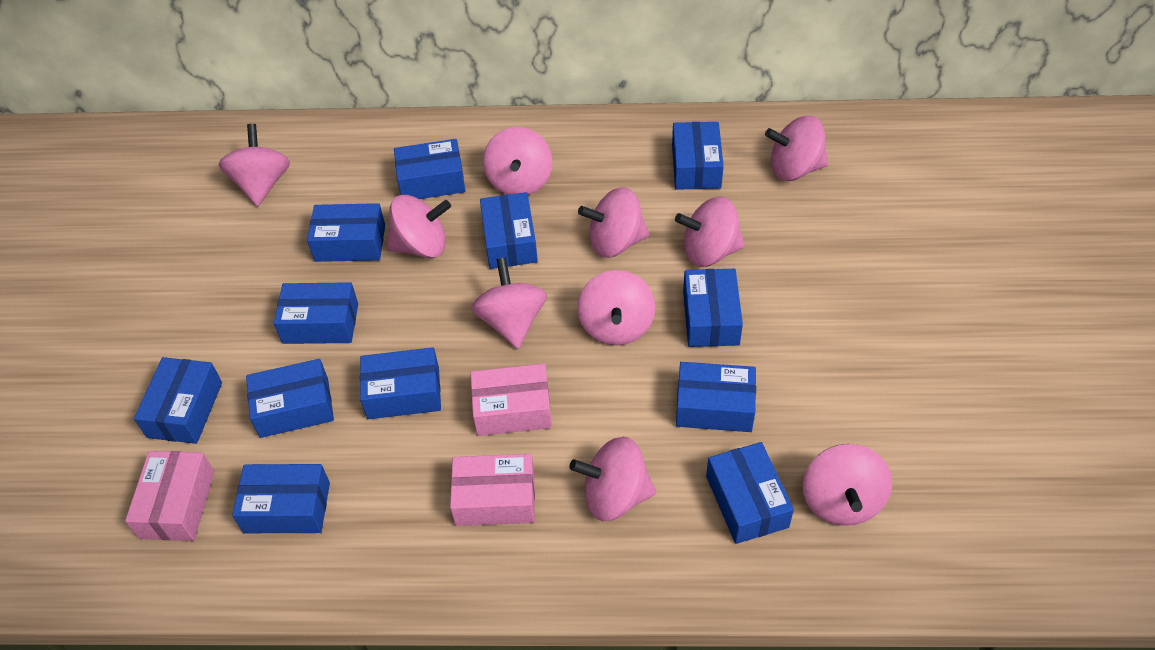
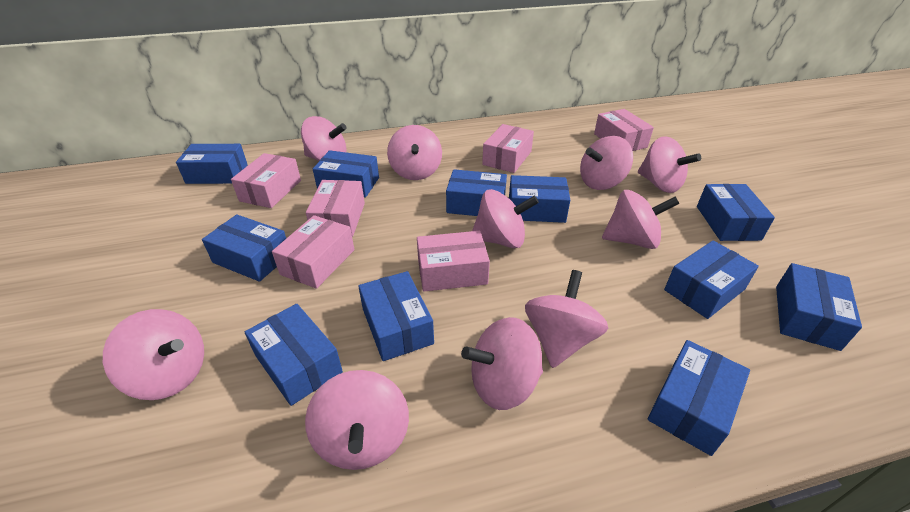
blue box: 12 -> 11
pink box: 3 -> 6

